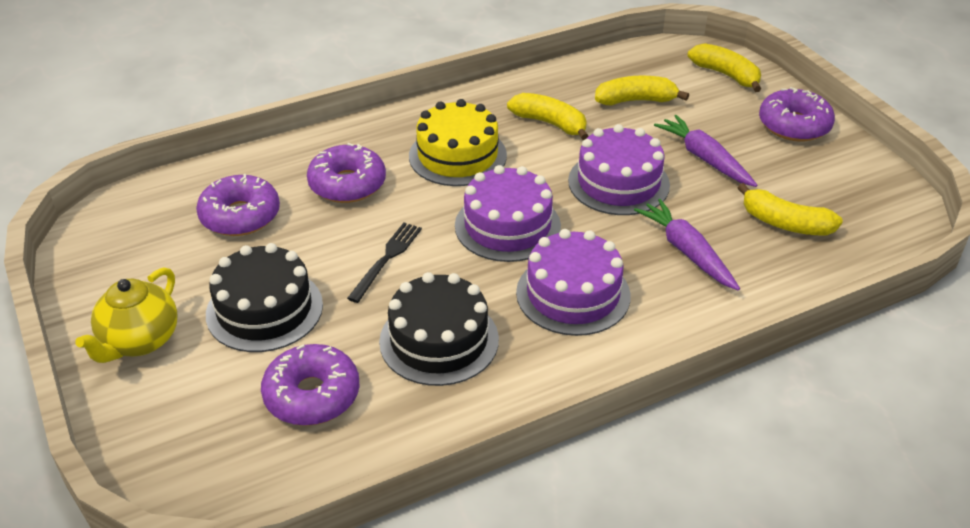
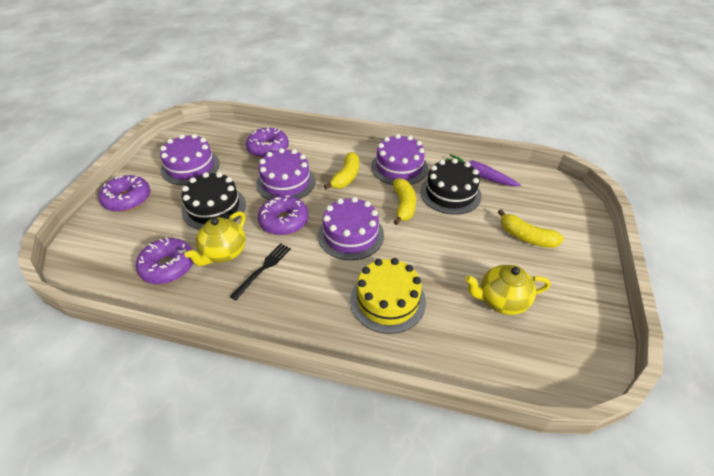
purple cake: 3 -> 4
purple carrot: 2 -> 1
yellow banana: 4 -> 3
yellow teapot: 1 -> 2

